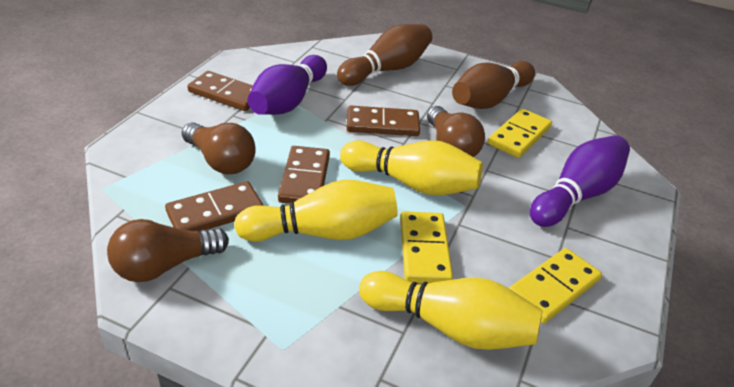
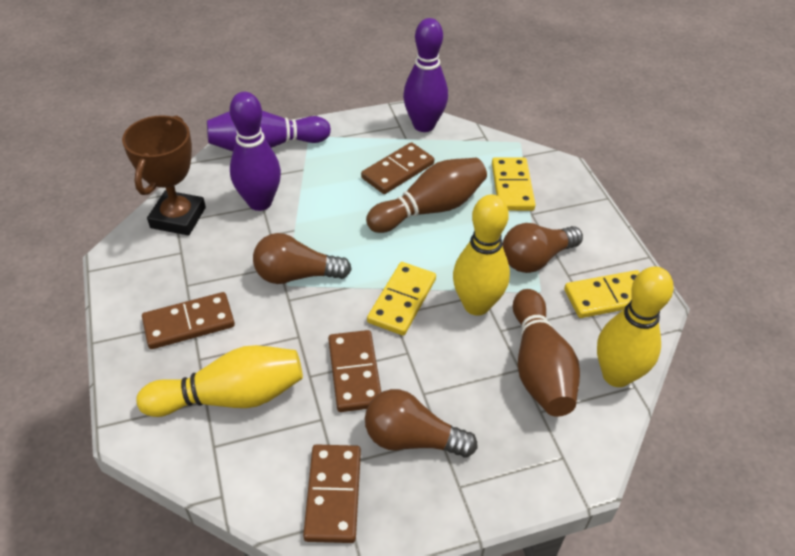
brown trophy: 0 -> 1
purple bowling pin: 2 -> 3

